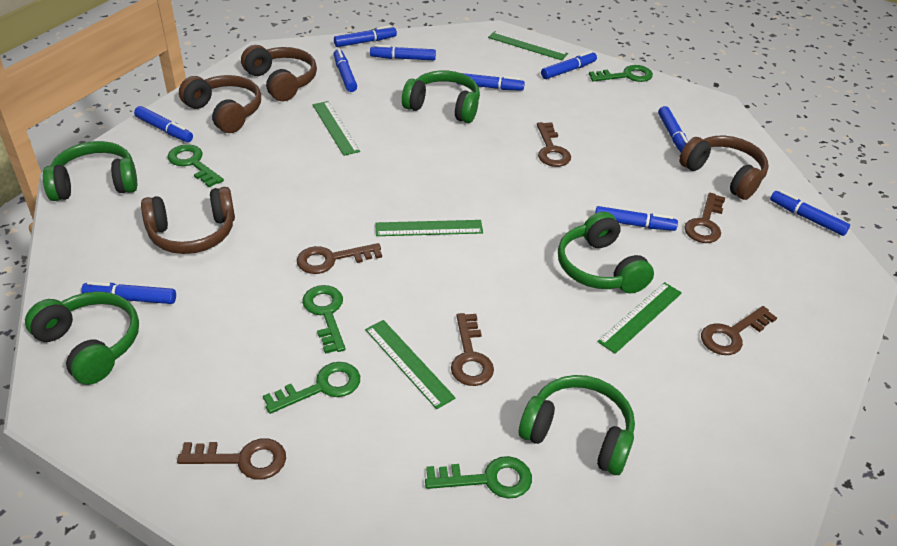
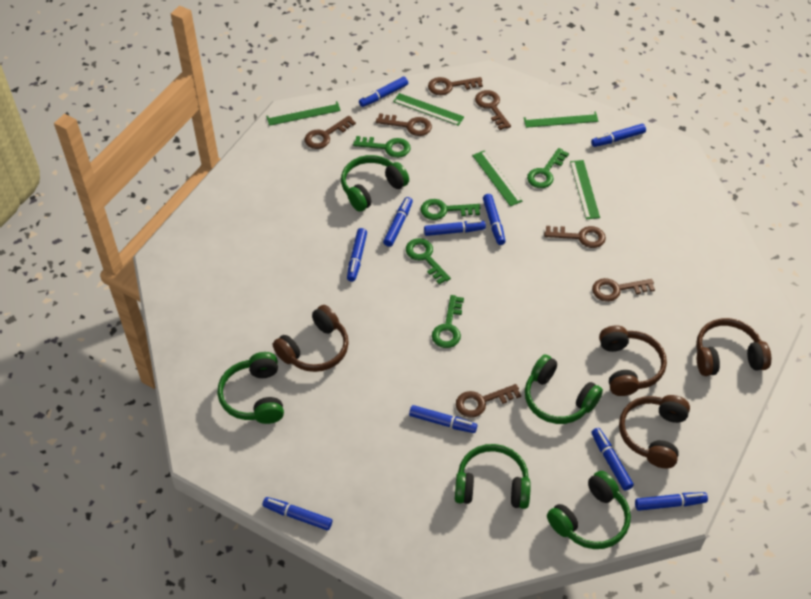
brown key: 6 -> 7

